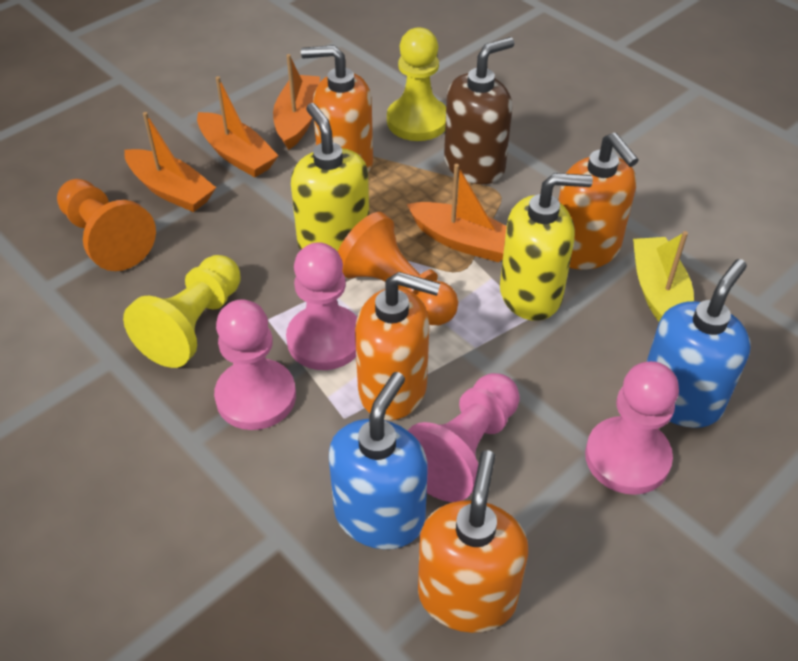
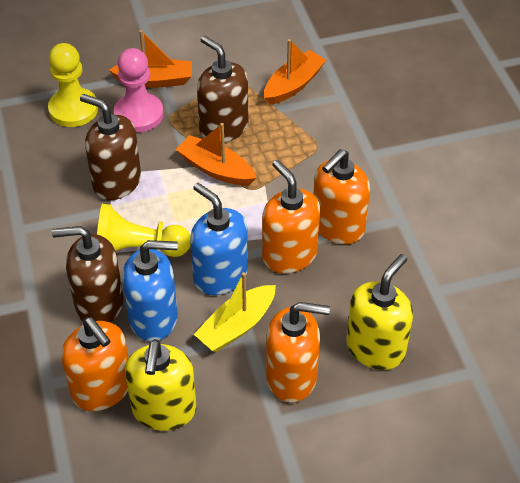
brown soap dispenser: 1 -> 3
orange boat: 4 -> 3
orange pawn: 2 -> 0
pink pawn: 4 -> 1

